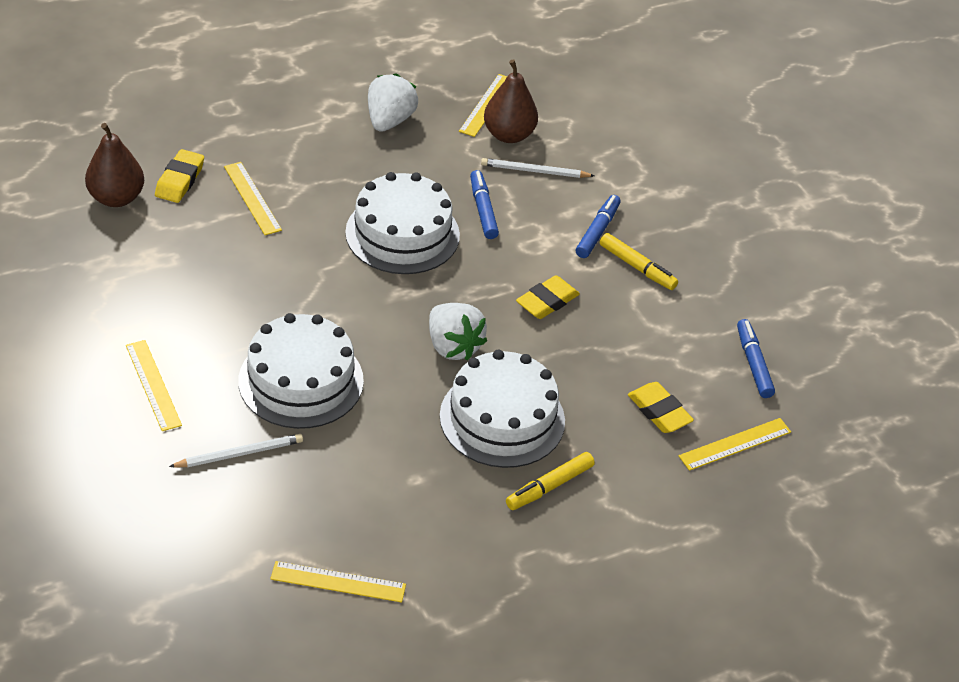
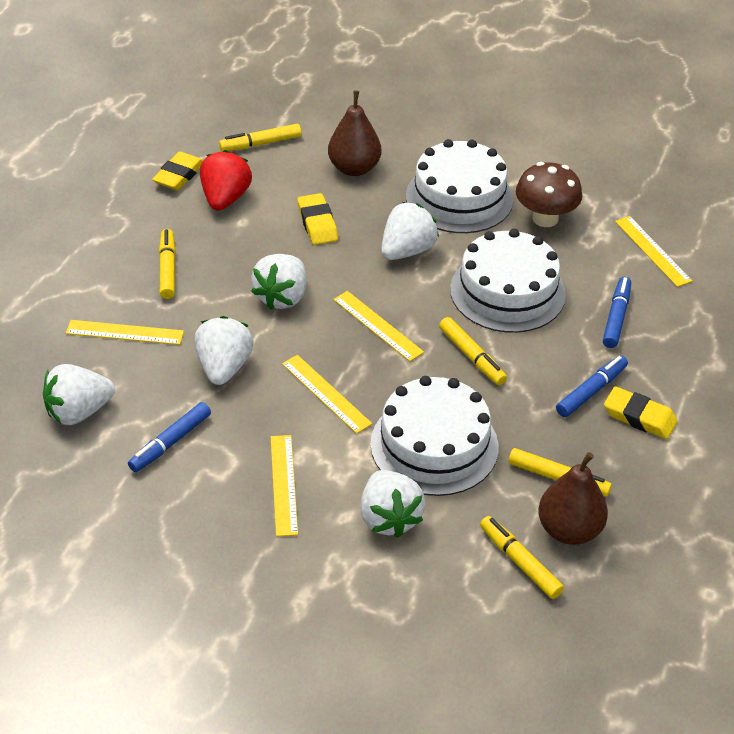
brown mushroom: 0 -> 1
red strawberry: 0 -> 1
white pencil: 2 -> 0
white strawberry: 2 -> 5
yellow marker: 2 -> 5

